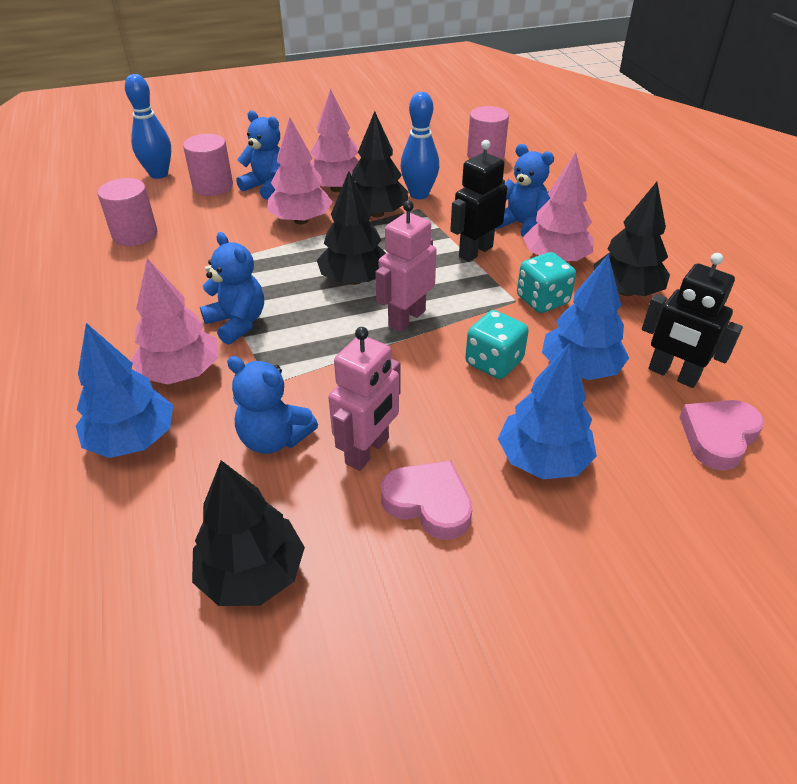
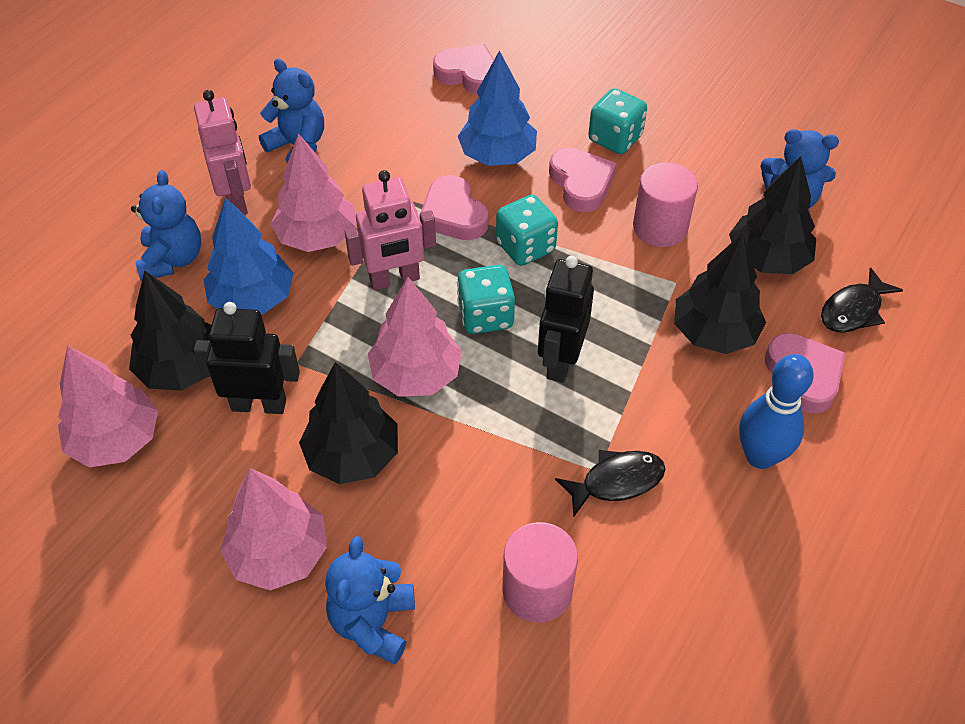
black fish: 0 -> 2
blue bowling pin: 2 -> 1
blue tree: 3 -> 2
pink cylinder: 3 -> 2
pink heart: 2 -> 4
turquoise dice: 2 -> 3

